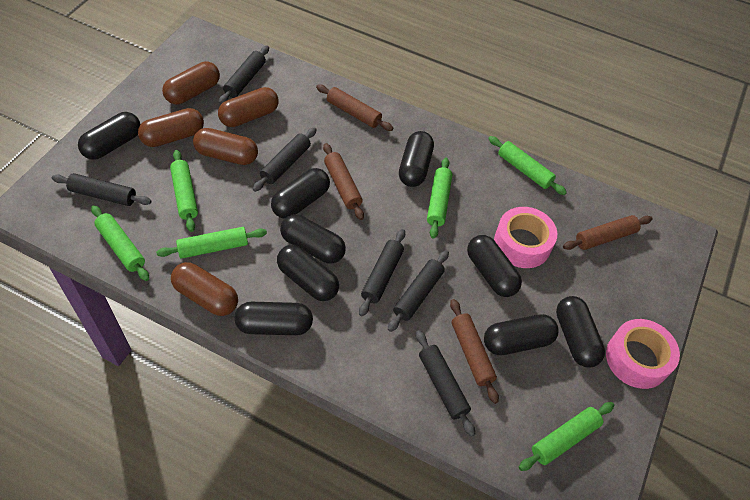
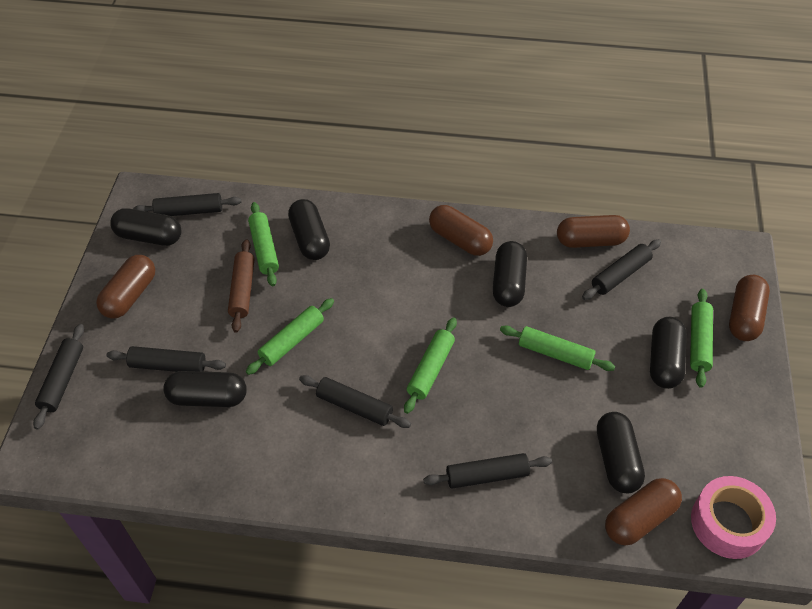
black capsule: 9 -> 6
brown rolling pin: 4 -> 1
green rolling pin: 6 -> 5
pink tape: 2 -> 1

